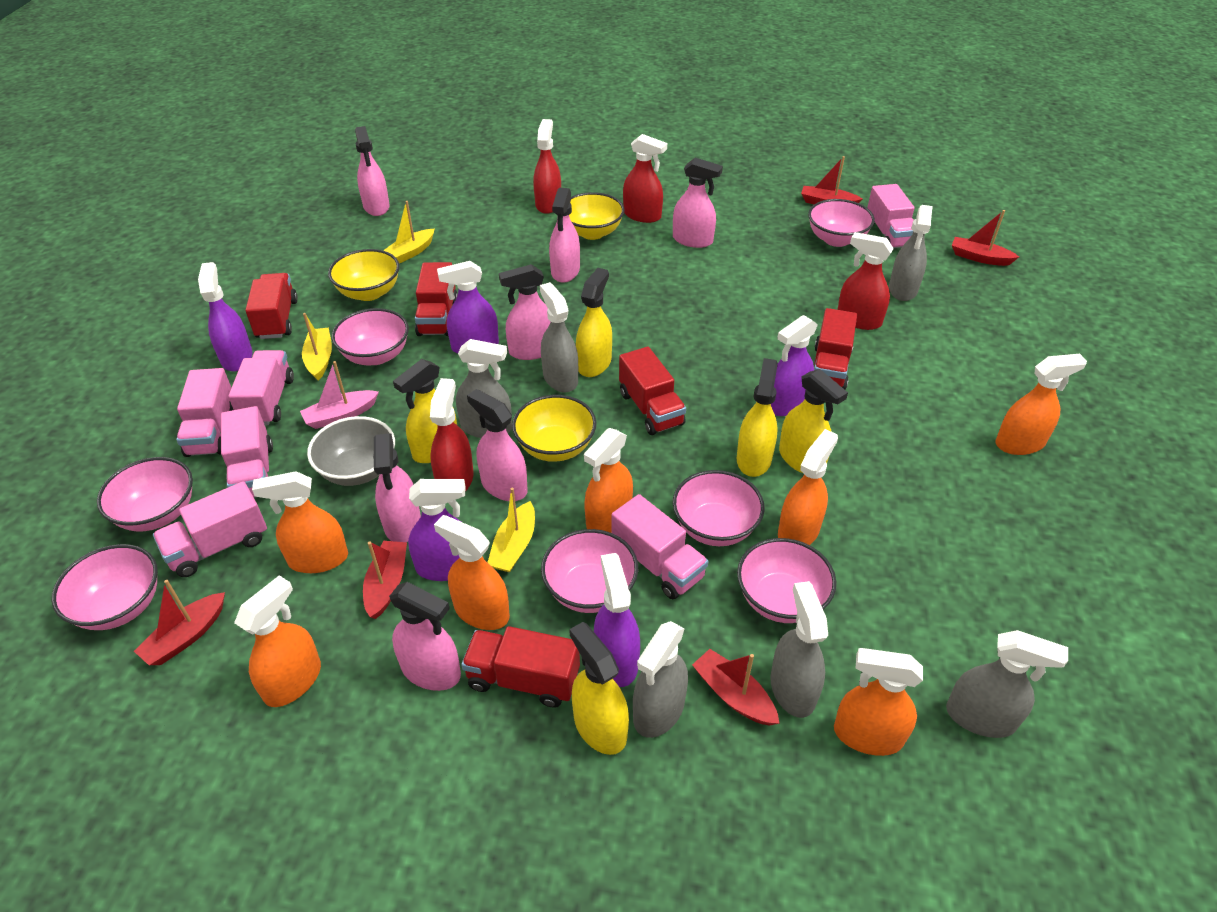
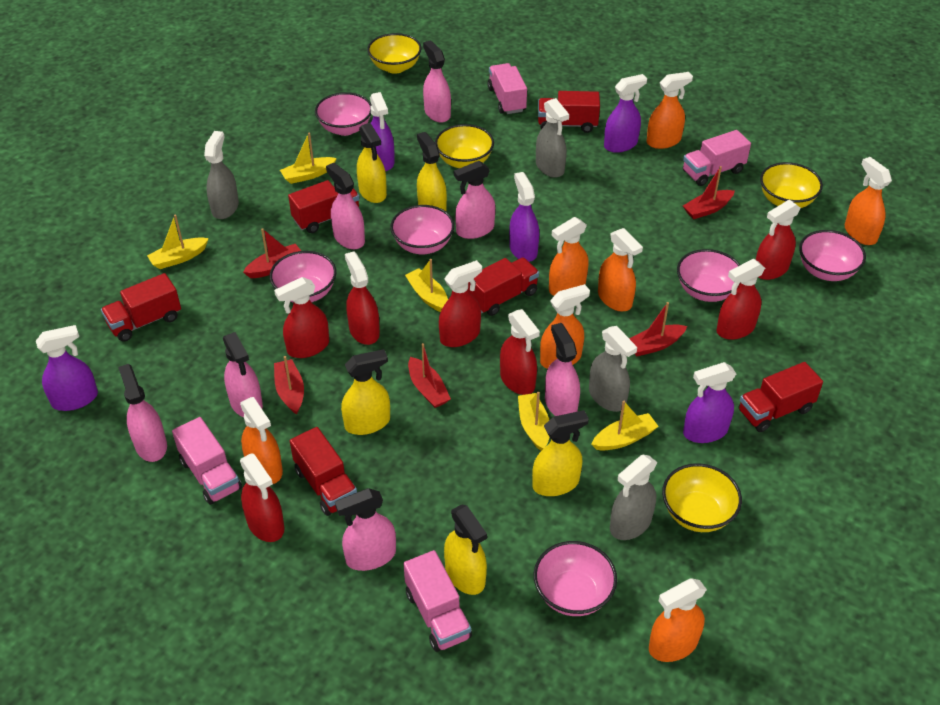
grey bowl: 1 -> 0
grey spray bottle: 6 -> 4
pink boat: 1 -> 0
pink bowl: 7 -> 6
pink truck: 6 -> 4
red spray bottle: 4 -> 7
red truck: 5 -> 6
yellow boat: 3 -> 5
yellow bowl: 3 -> 4

